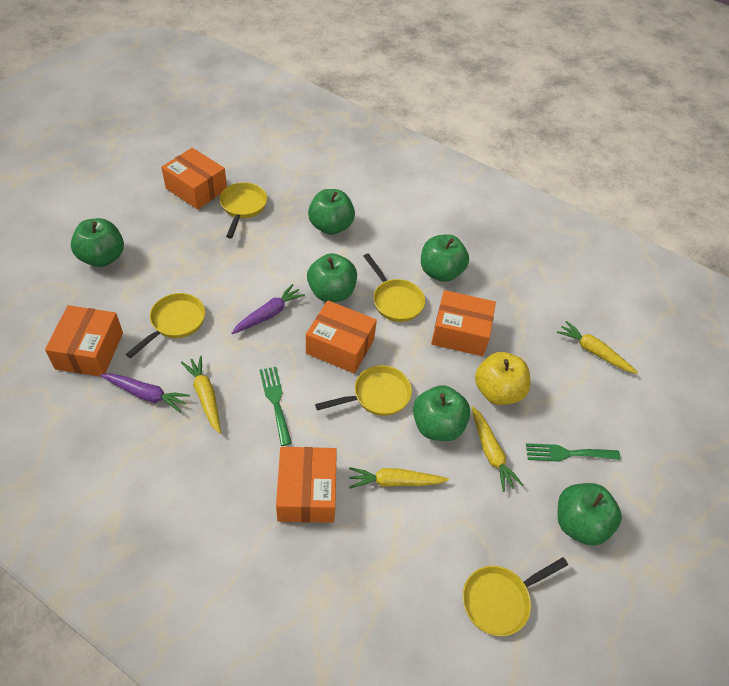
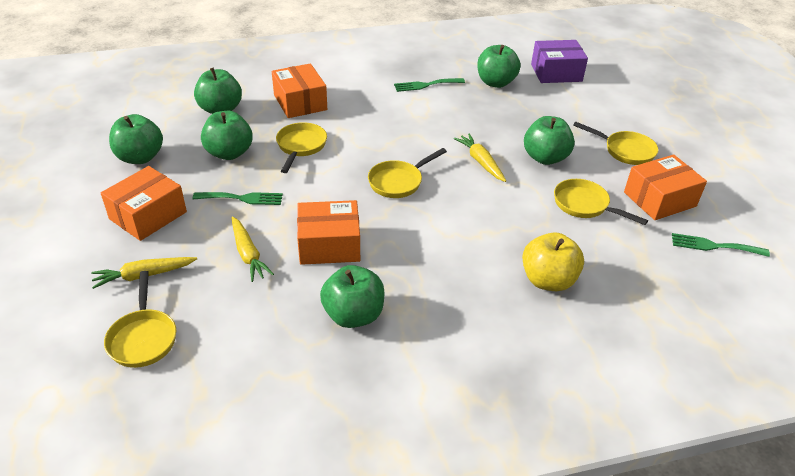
green fork: 2 -> 3
orange box: 5 -> 4
purple box: 0 -> 1
purple carrot: 2 -> 0
yellow carrot: 4 -> 3

